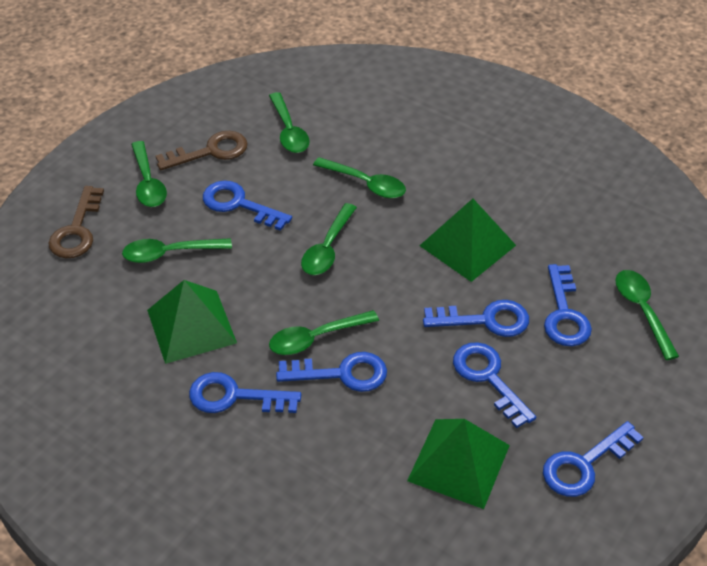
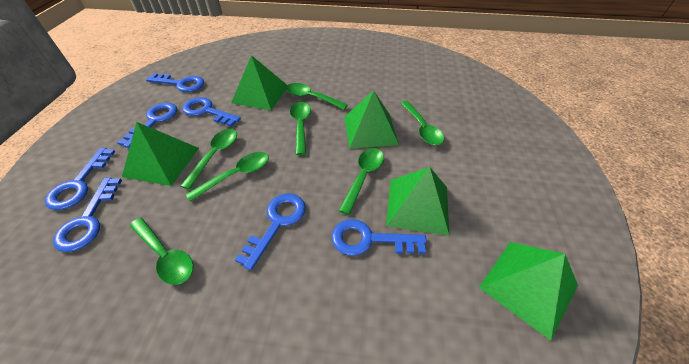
brown key: 2 -> 0
green pyramid: 3 -> 5

